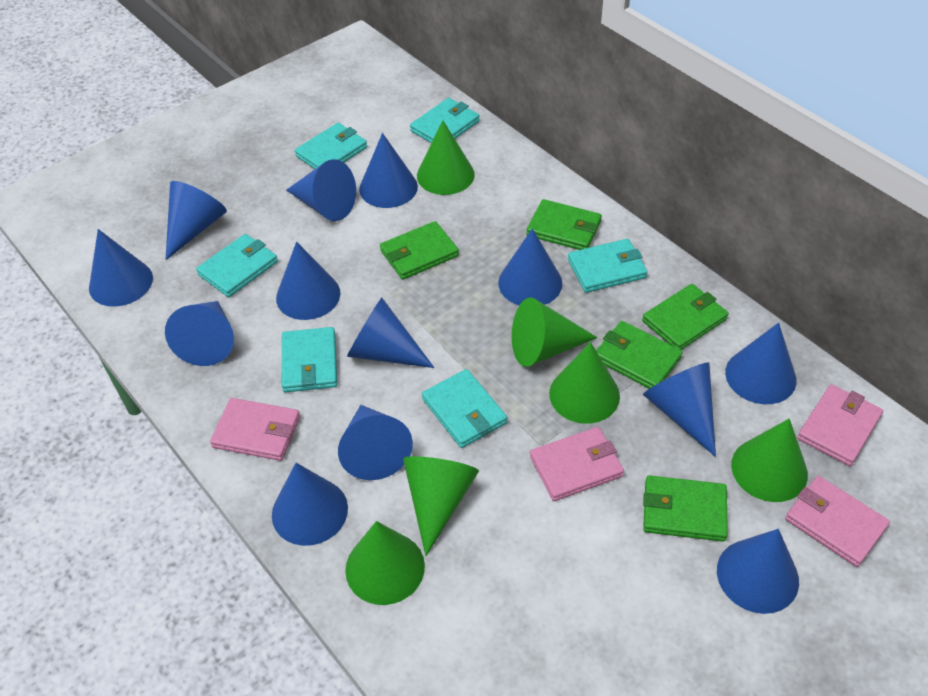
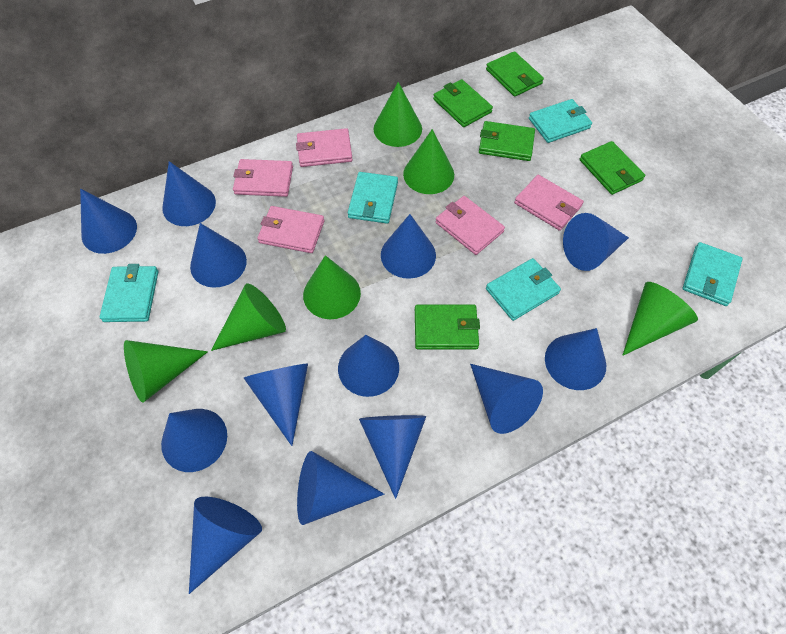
pink wallet: 4 -> 5
turquoise wallet: 6 -> 5

